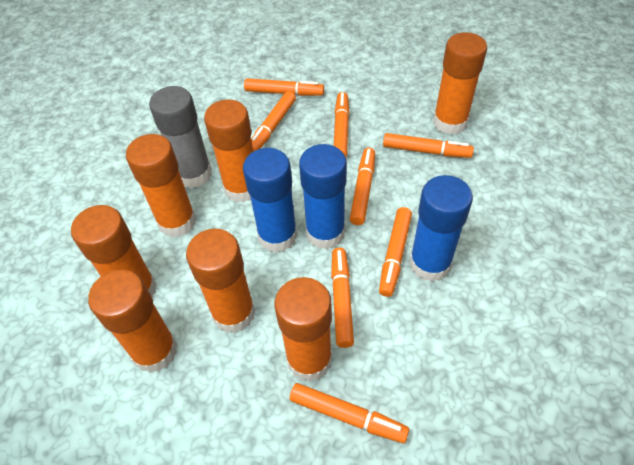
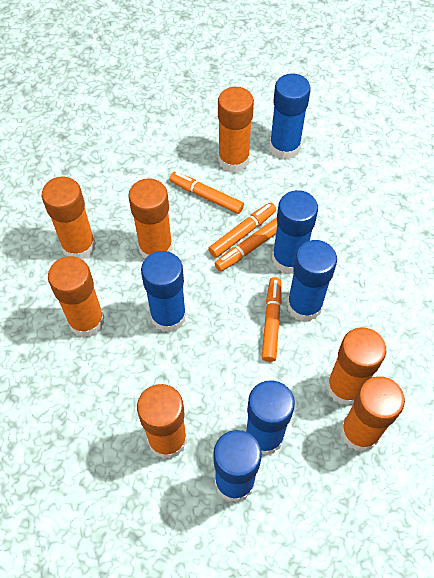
blue glue stick: 3 -> 6
grey glue stick: 1 -> 0
orange marker: 8 -> 4

